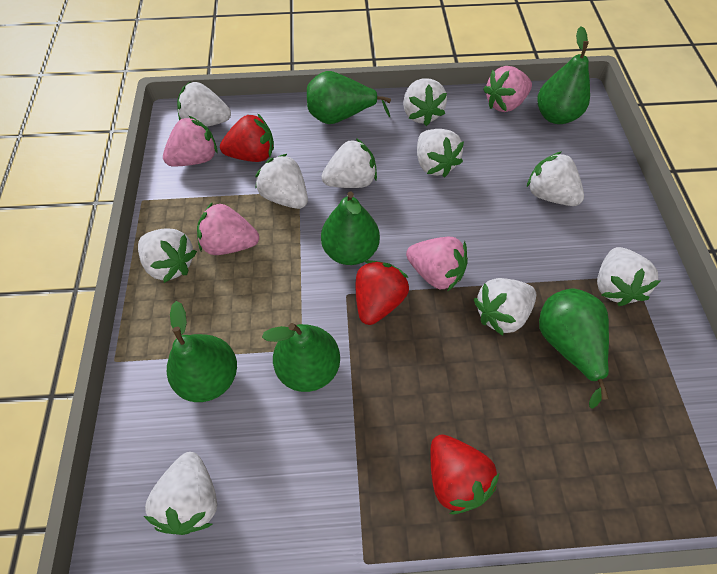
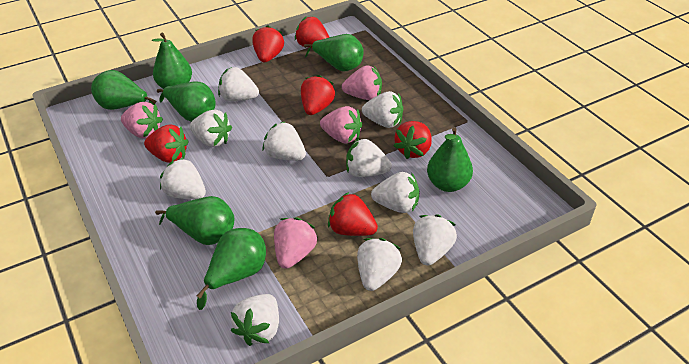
green pear: 6 -> 7
red strawberry: 3 -> 6

